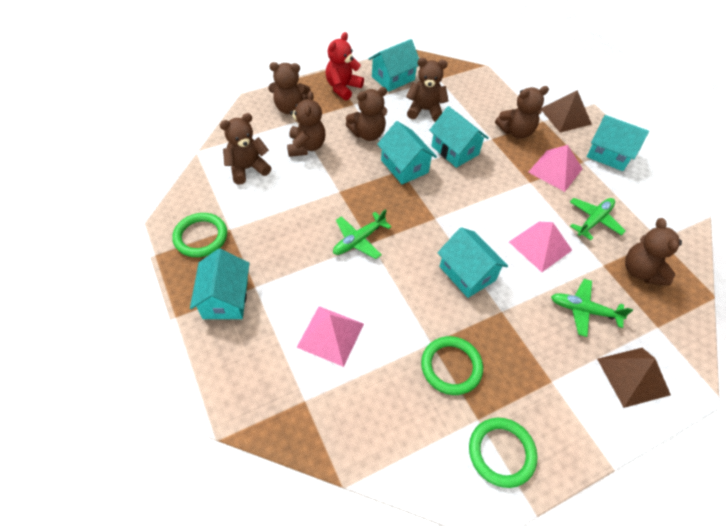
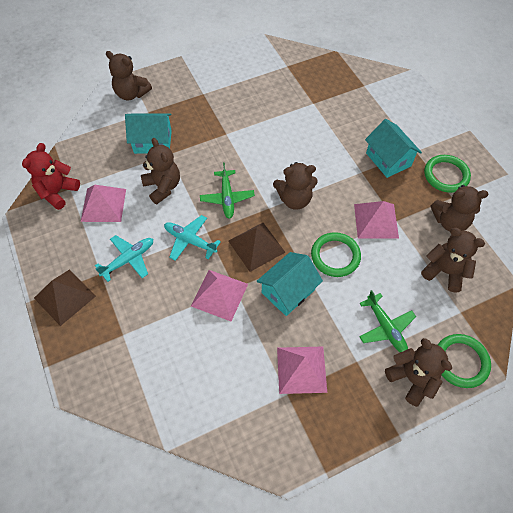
brown teddy bear: 7 -> 6
green plane: 3 -> 2
pink pyramid: 3 -> 4
turquoise house: 6 -> 3
turquoise plane: 0 -> 2

